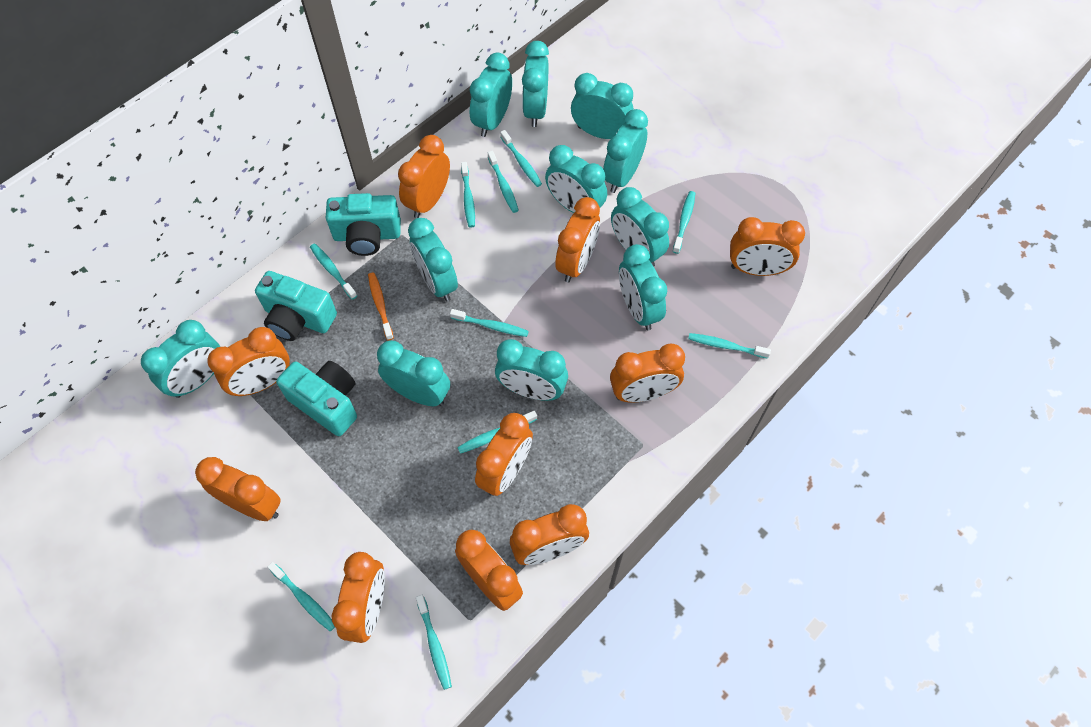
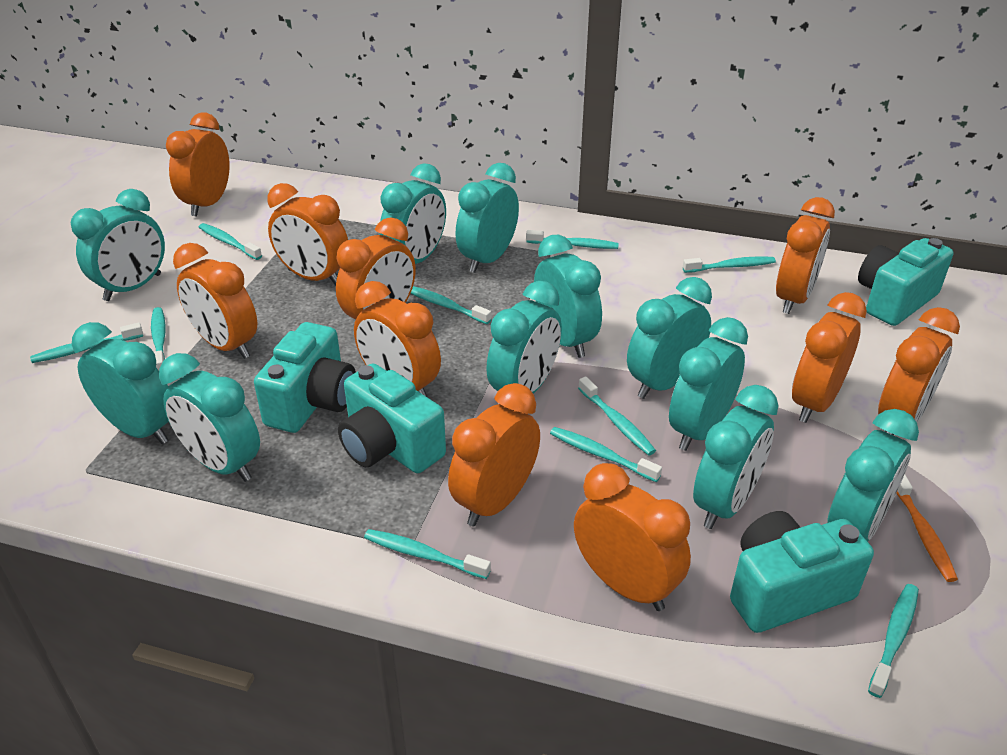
turquoise camera: 3 -> 4

